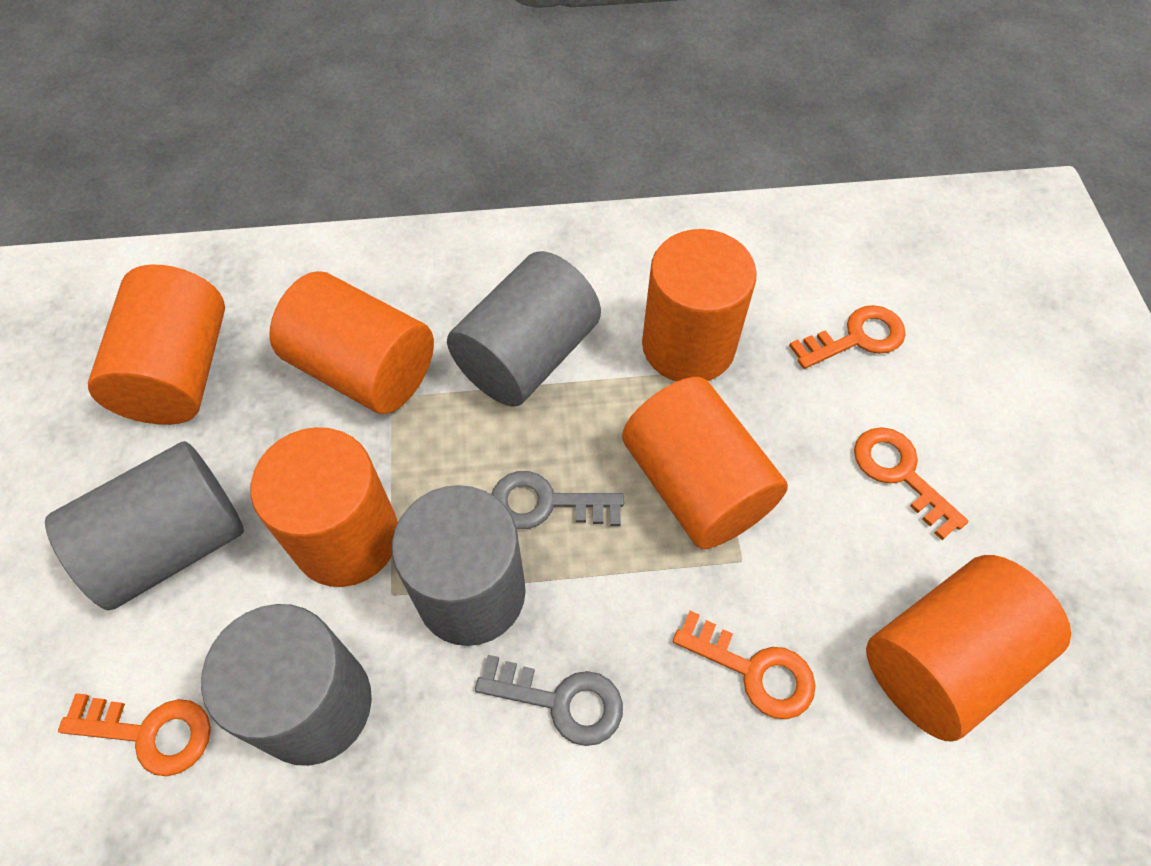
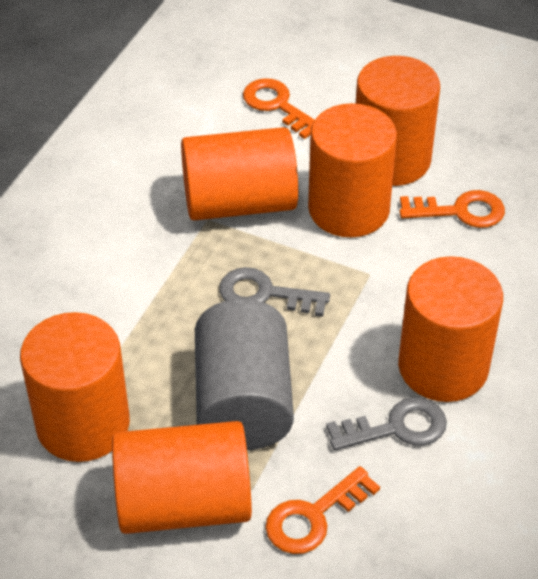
grey cylinder: 4 -> 1
orange key: 4 -> 3

